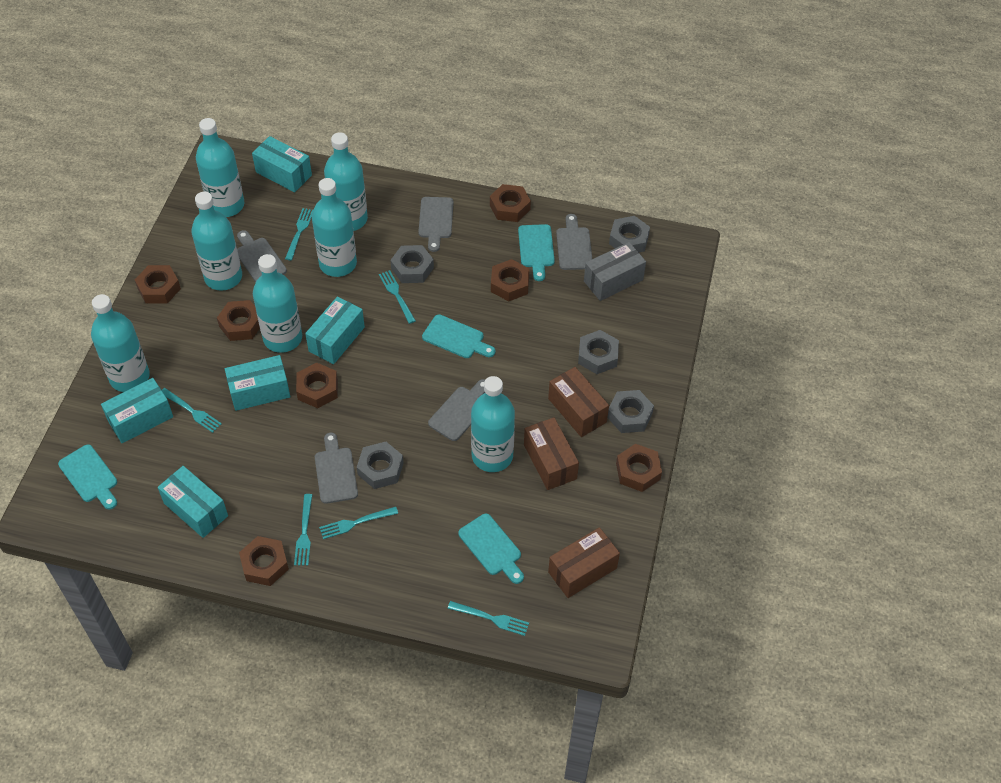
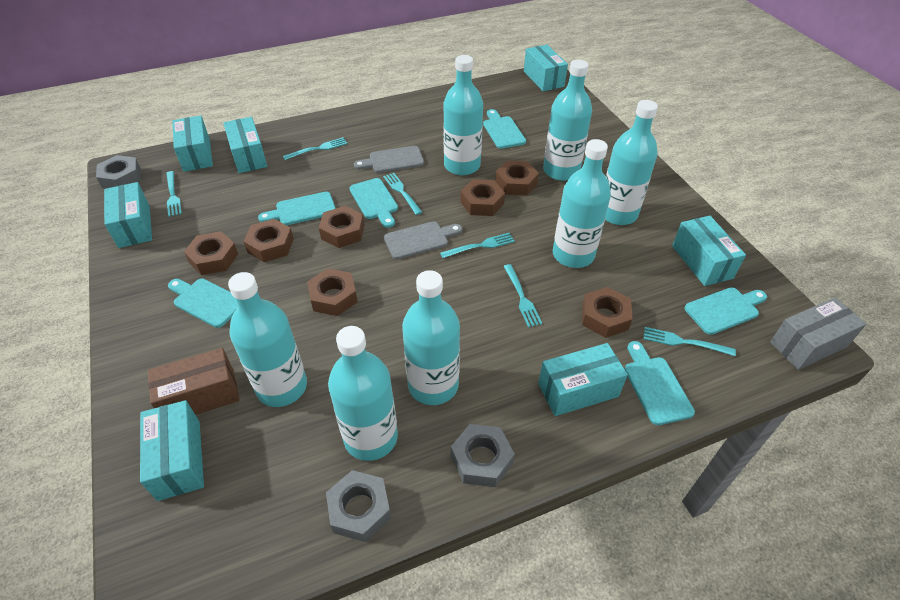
brown box: 3 -> 1
grey cutting board: 5 -> 2
grey nut: 5 -> 3
turquoise box: 5 -> 7
turquoise cutting board: 4 -> 6

